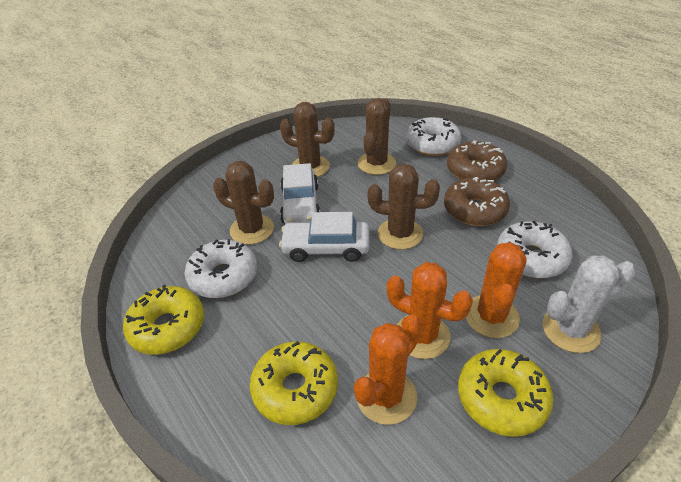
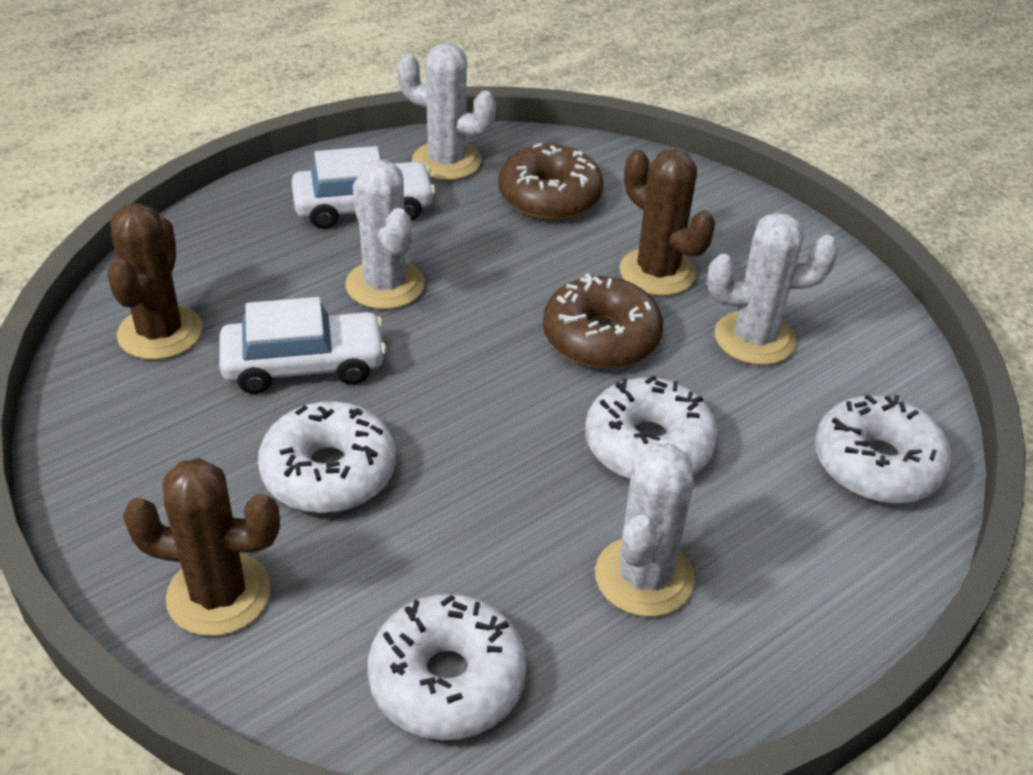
brown cactus: 4 -> 3
orange cactus: 3 -> 0
white cactus: 1 -> 4
white donut: 3 -> 4
yellow donut: 3 -> 0

